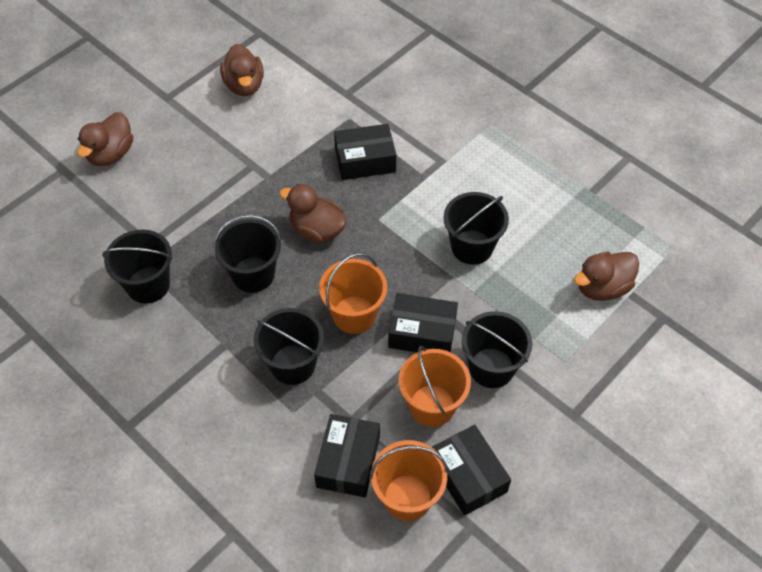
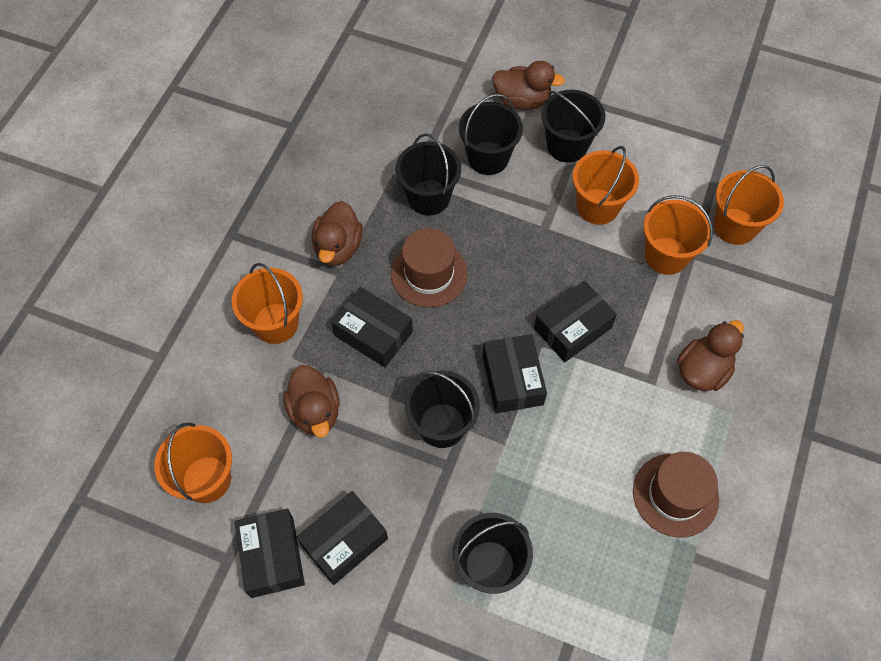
black box: 4 -> 5
brown hat: 0 -> 2
orange bucket: 3 -> 5

